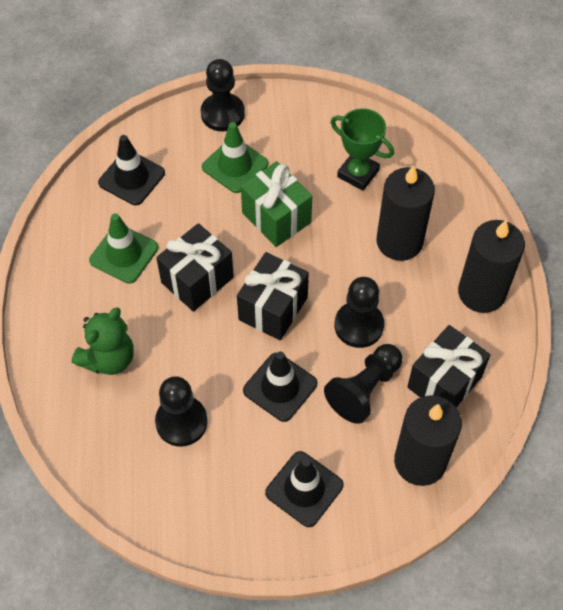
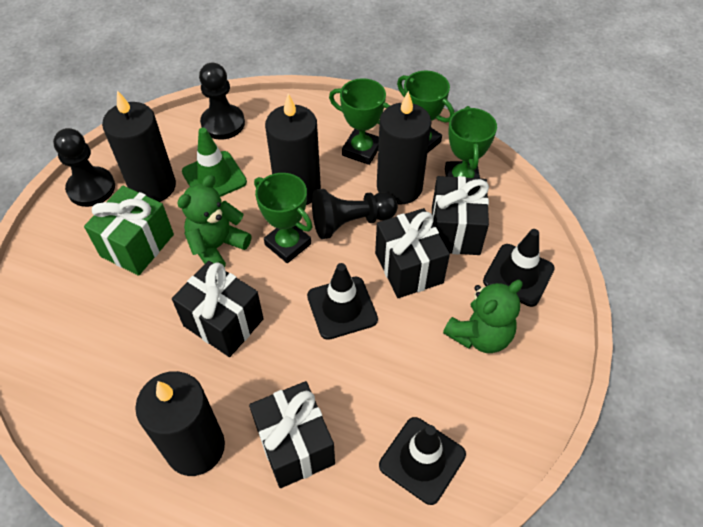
black candle: 3 -> 4
black gift: 3 -> 4
black pawn: 4 -> 3
green teddy bear: 1 -> 2
green traffic cone: 2 -> 1
green trophy: 1 -> 4

